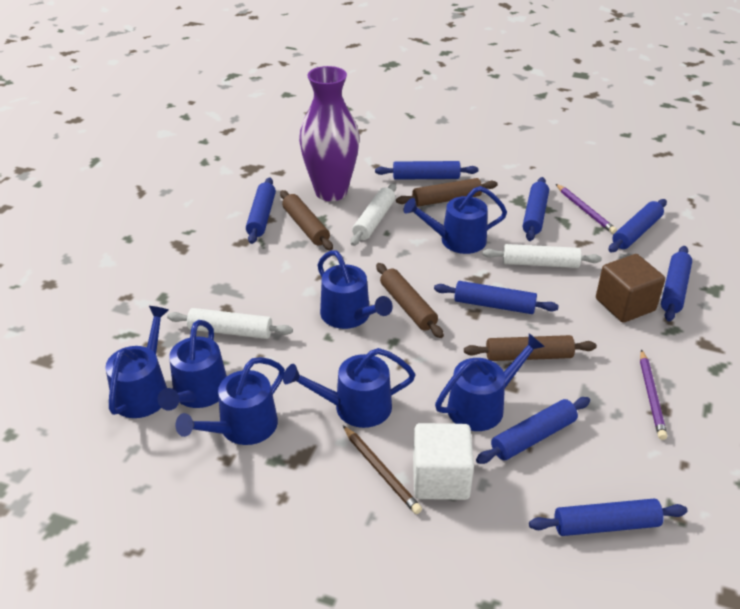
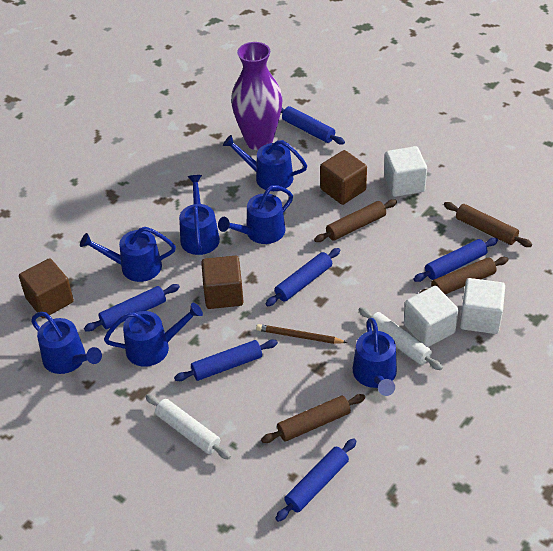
blue rolling pin: 8 -> 6
brown cube: 1 -> 3
purple pencil: 2 -> 0
white cube: 1 -> 3
white rolling pin: 3 -> 2

